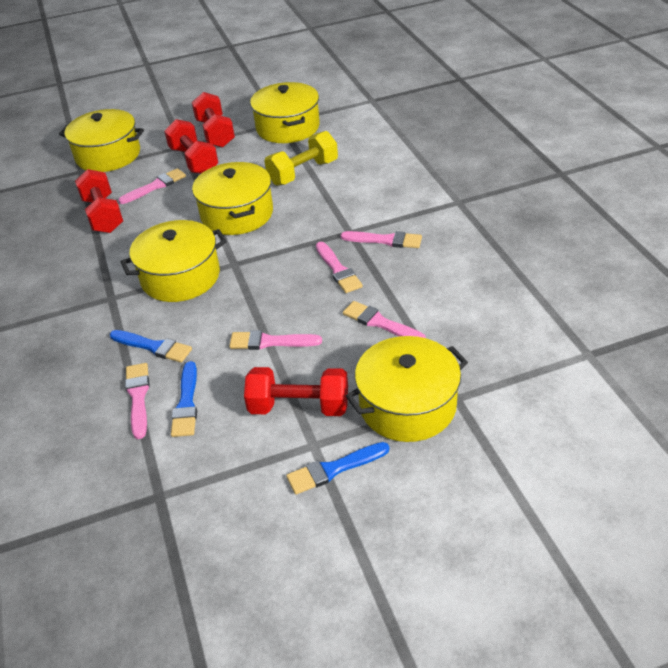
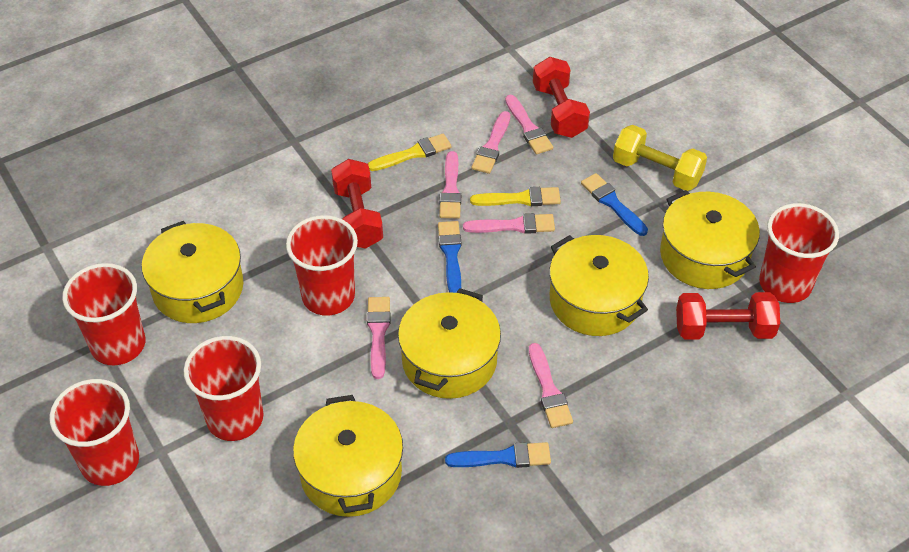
red cup: 0 -> 5
red dumbbell: 4 -> 3
yellow brush: 0 -> 2

